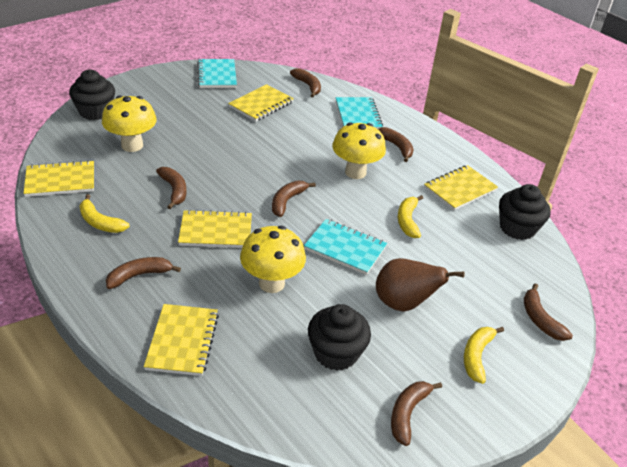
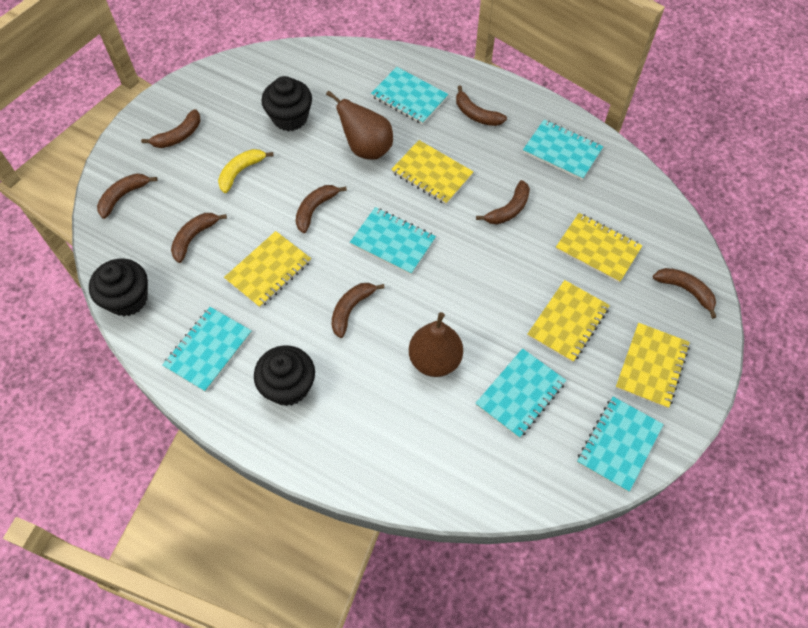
brown banana: 7 -> 8
brown pear: 1 -> 2
turquoise notebook: 3 -> 6
yellow banana: 3 -> 1
yellow mushroom: 3 -> 0

